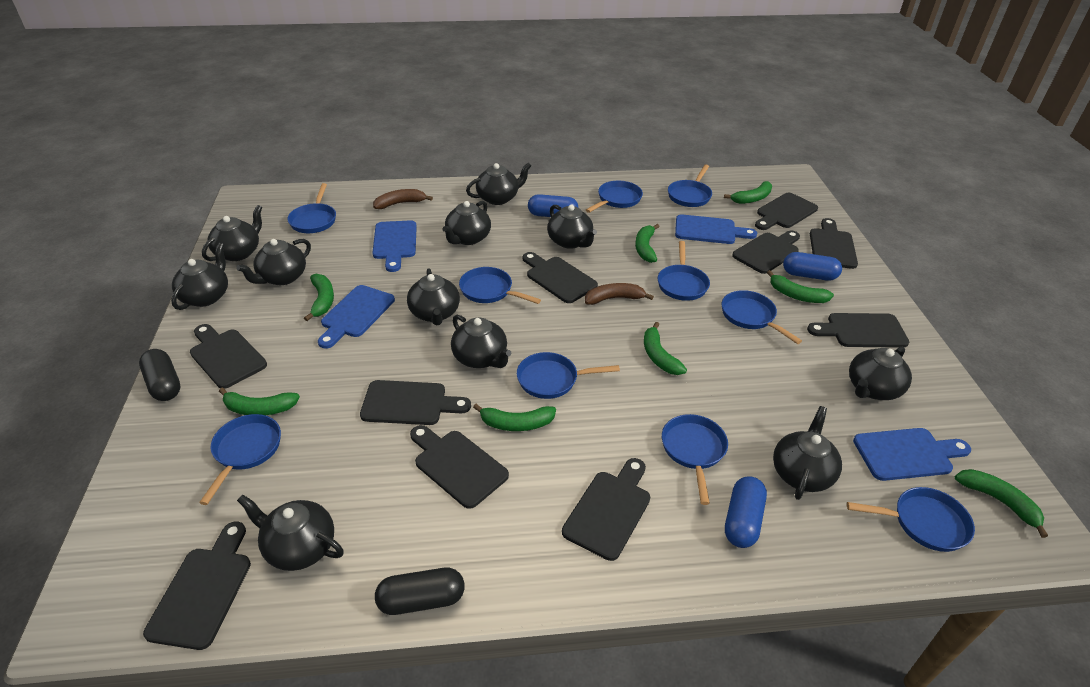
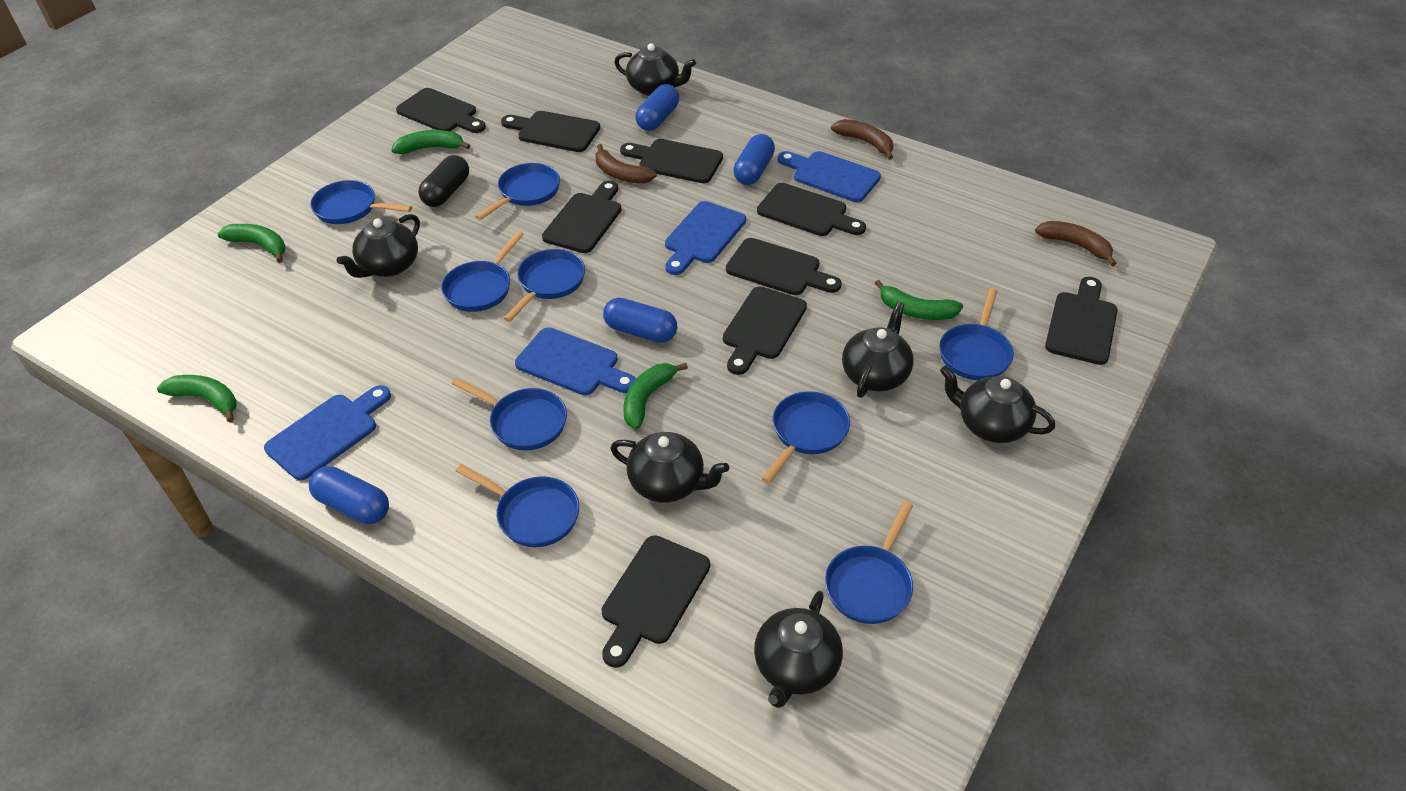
black capsule: 2 -> 1
black cutting board: 10 -> 9
black teapot: 11 -> 6
blue capsule: 3 -> 4
blue pan: 10 -> 9
brown banana: 2 -> 3
green banana: 8 -> 5

